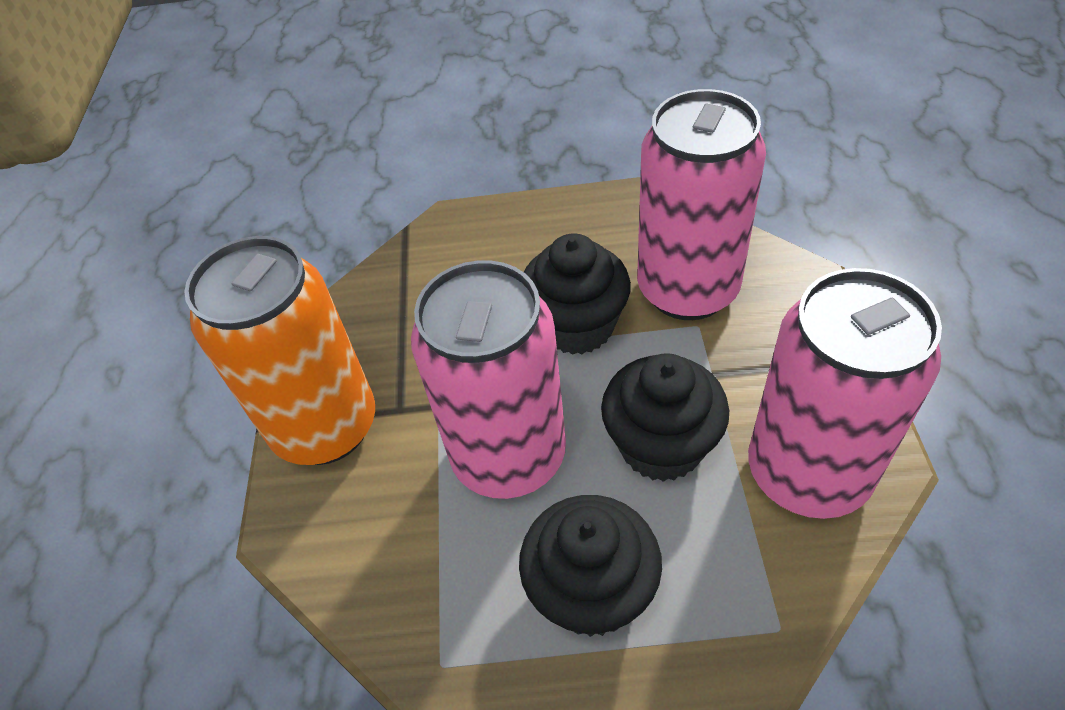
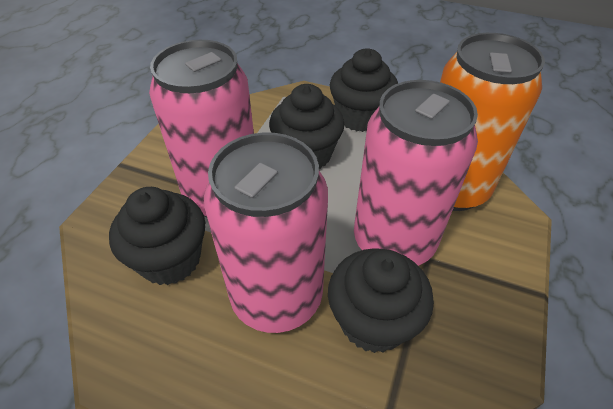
black cupcake: 3 -> 4

